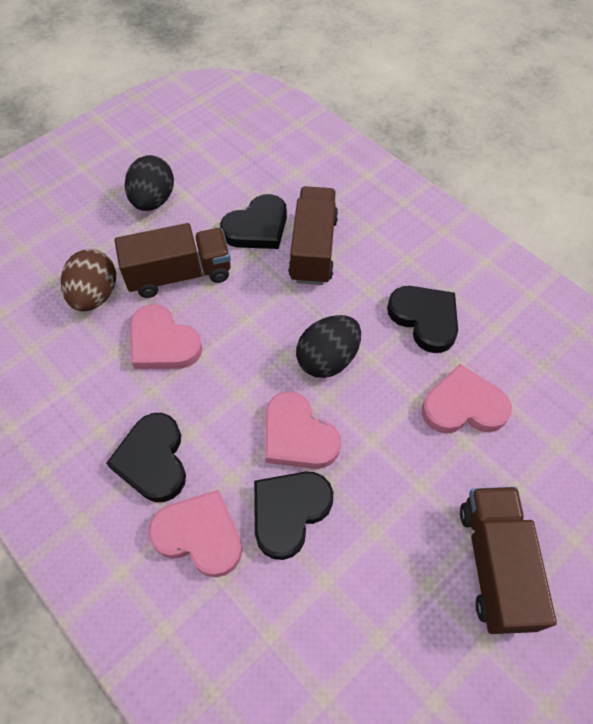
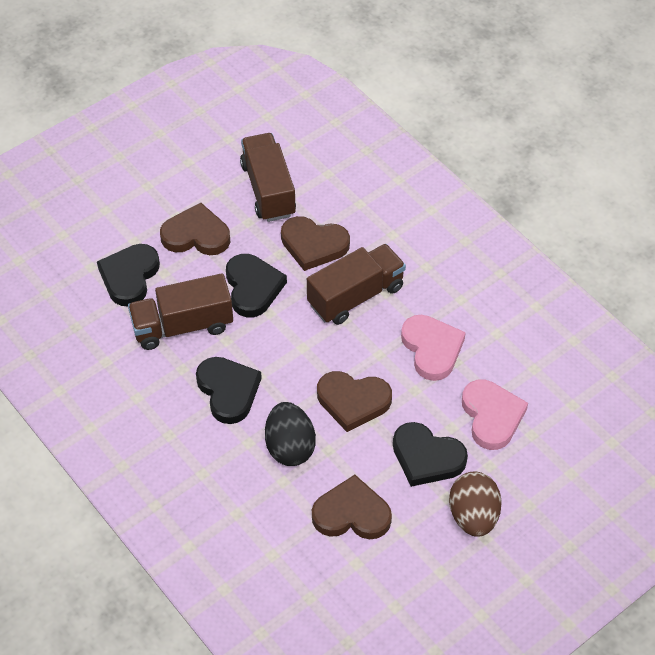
black egg: 2 -> 1
brown heart: 0 -> 4
pink heart: 4 -> 2

